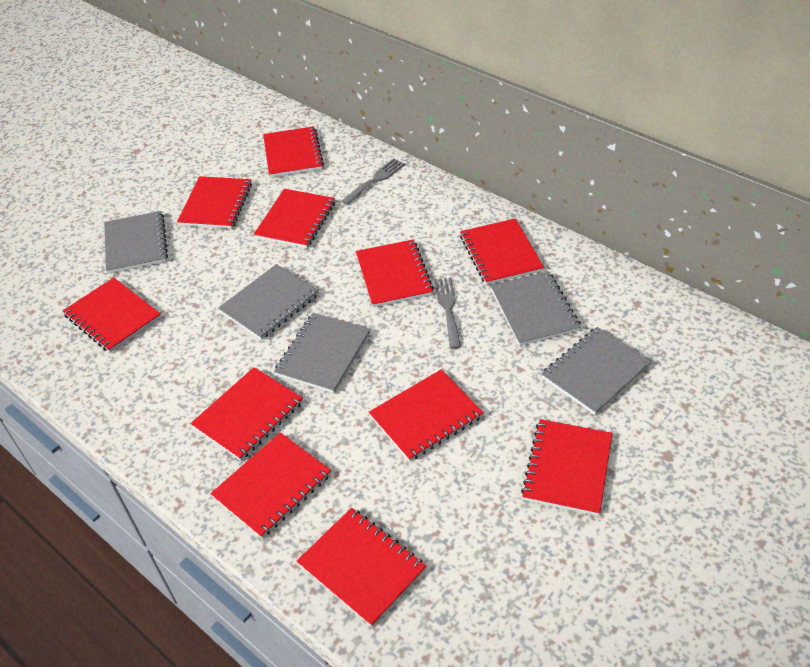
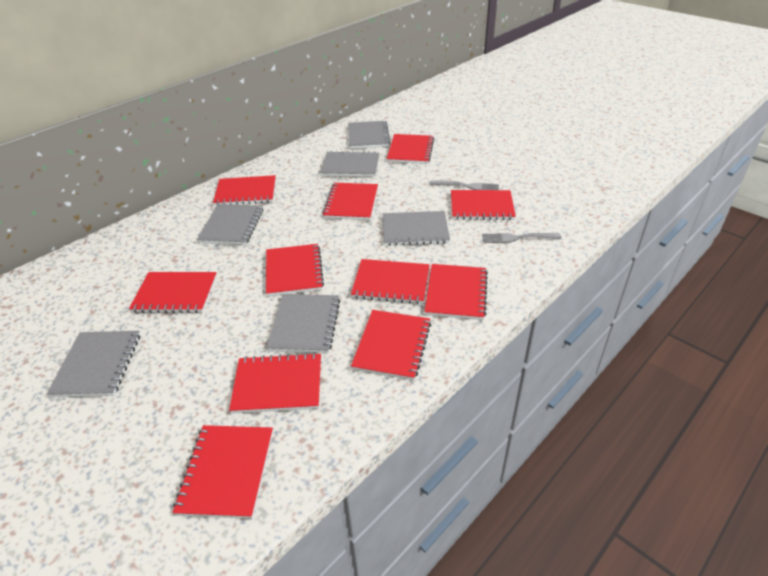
grey notebook: 5 -> 6

